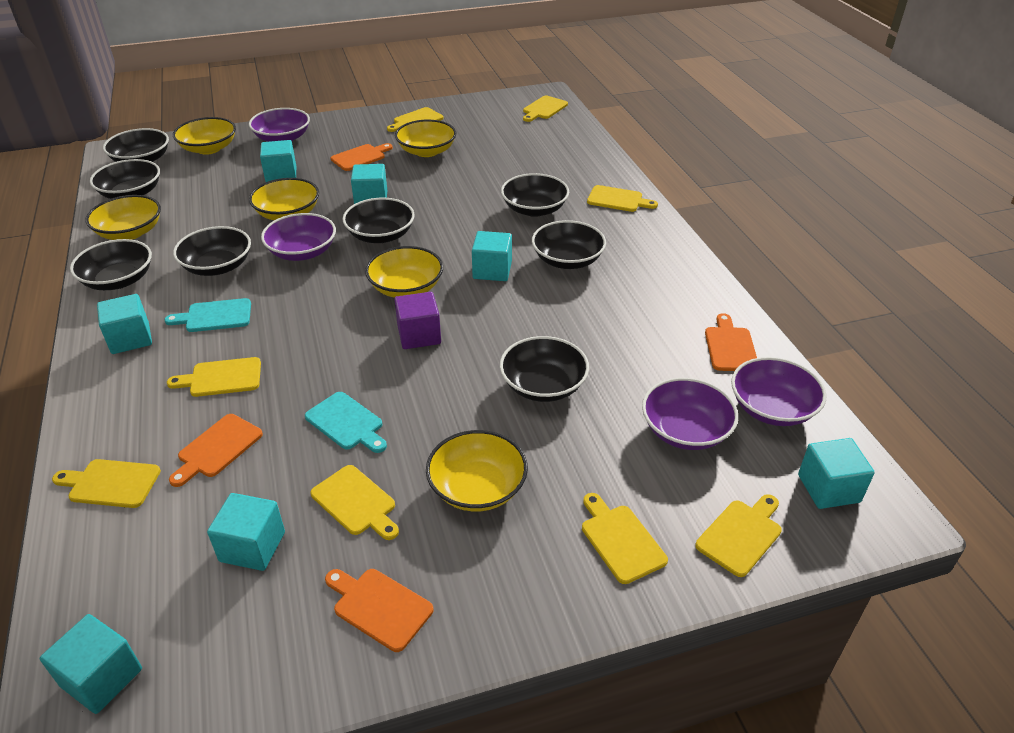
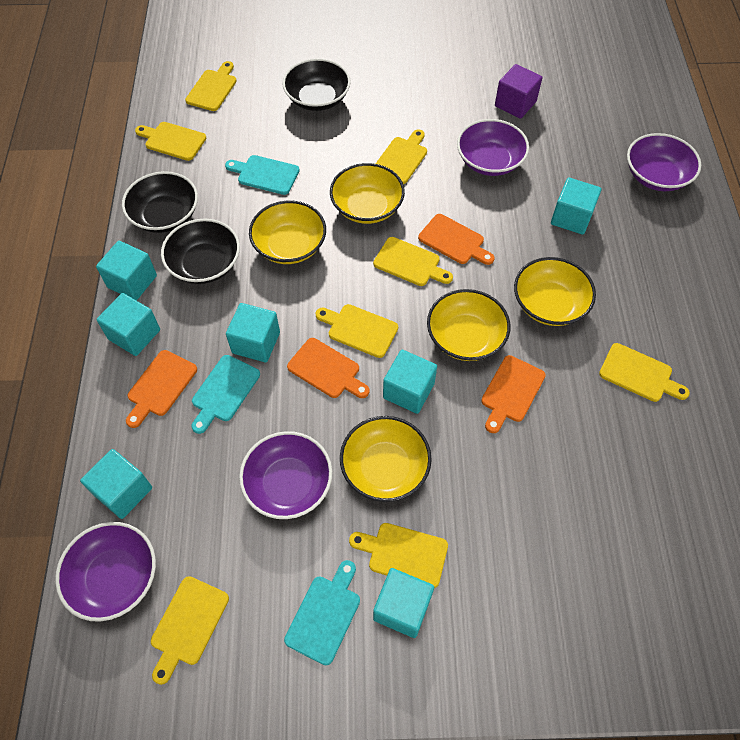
black bowl: 8 -> 3
turquoise cutting board: 2 -> 3
yellow bowl: 6 -> 5

